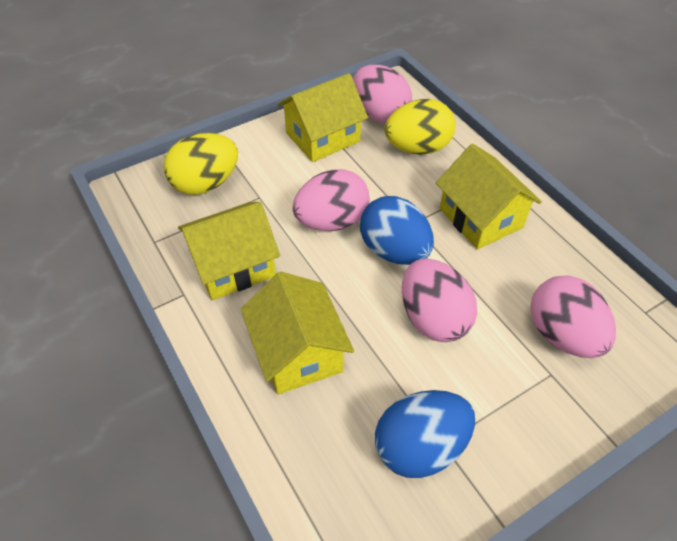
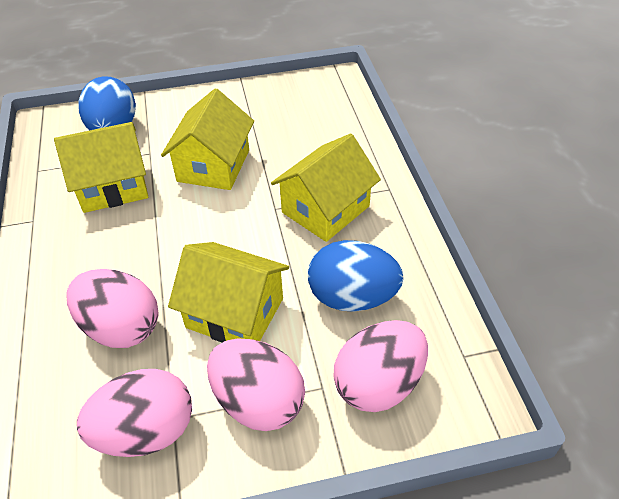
yellow egg: 2 -> 0

